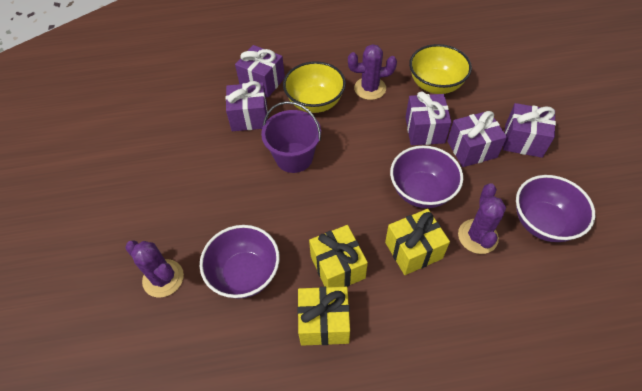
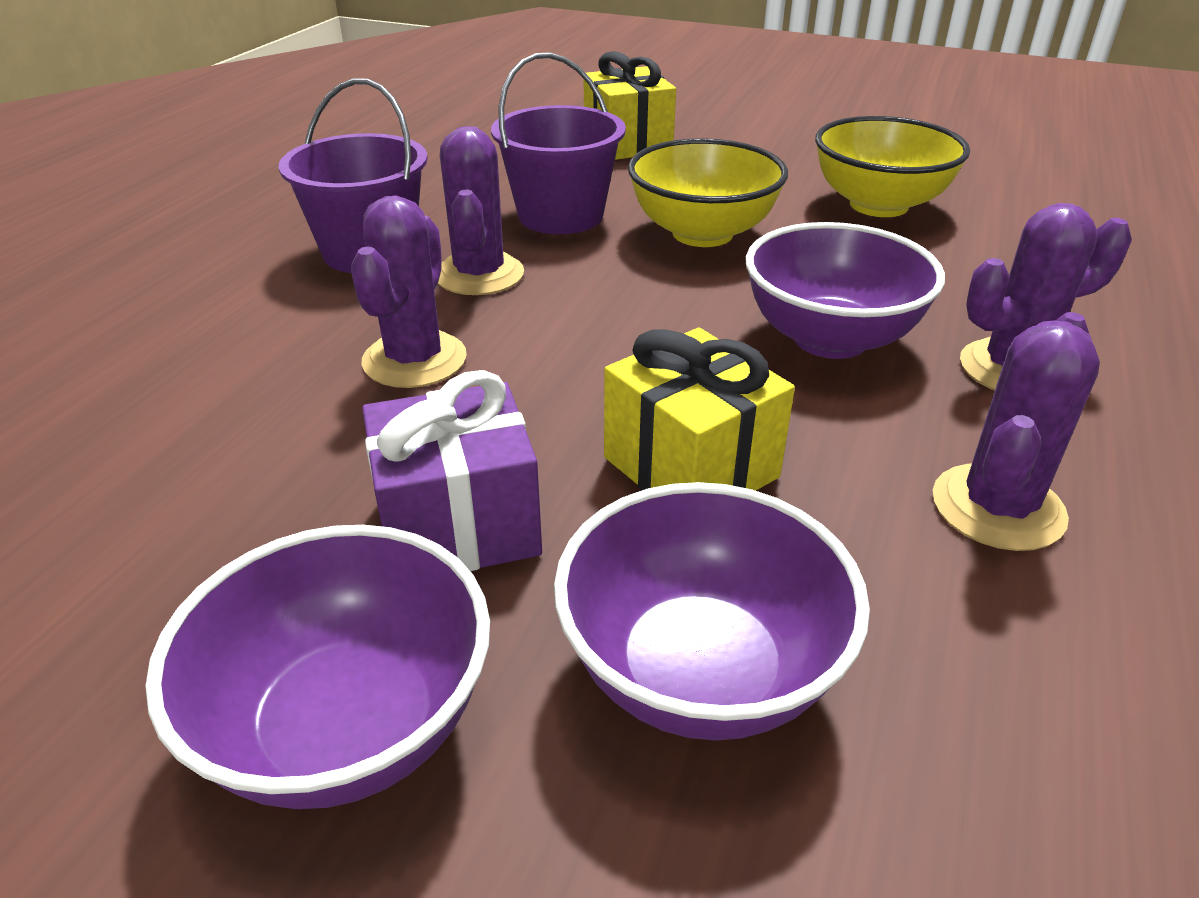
purple bucket: 1 -> 2
purple cactus: 3 -> 4
purple gift: 5 -> 1
yellow gift: 3 -> 2

